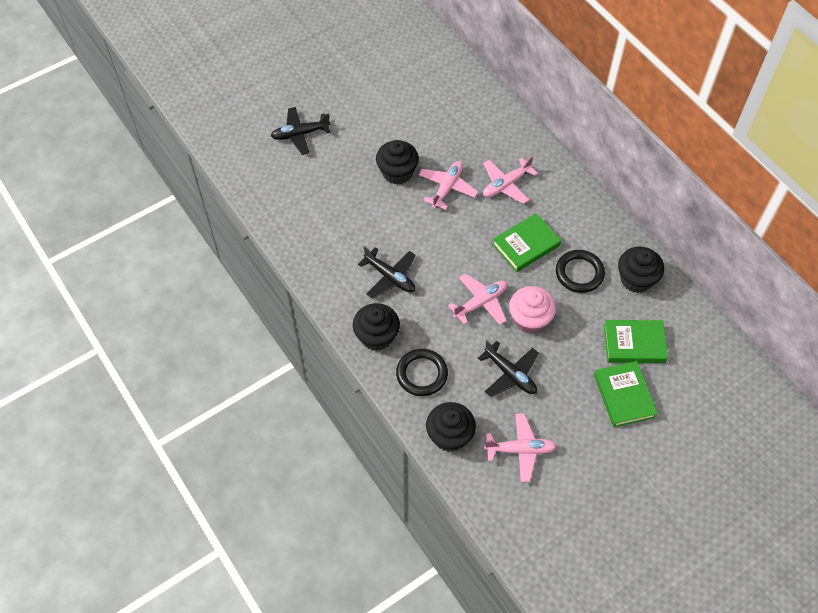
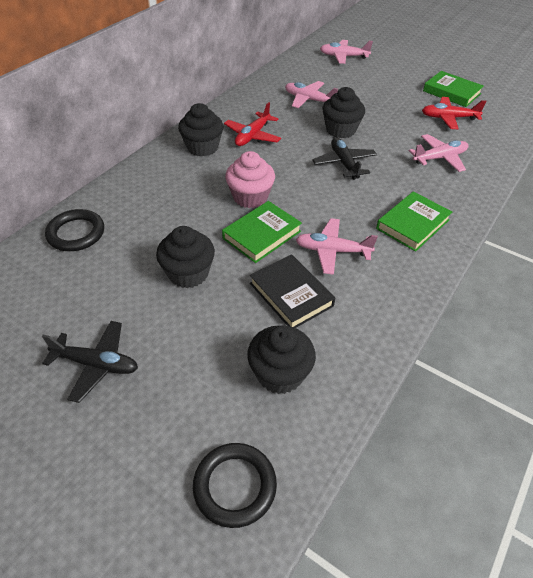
black book: 0 -> 1
black plane: 3 -> 2
red plane: 0 -> 2

